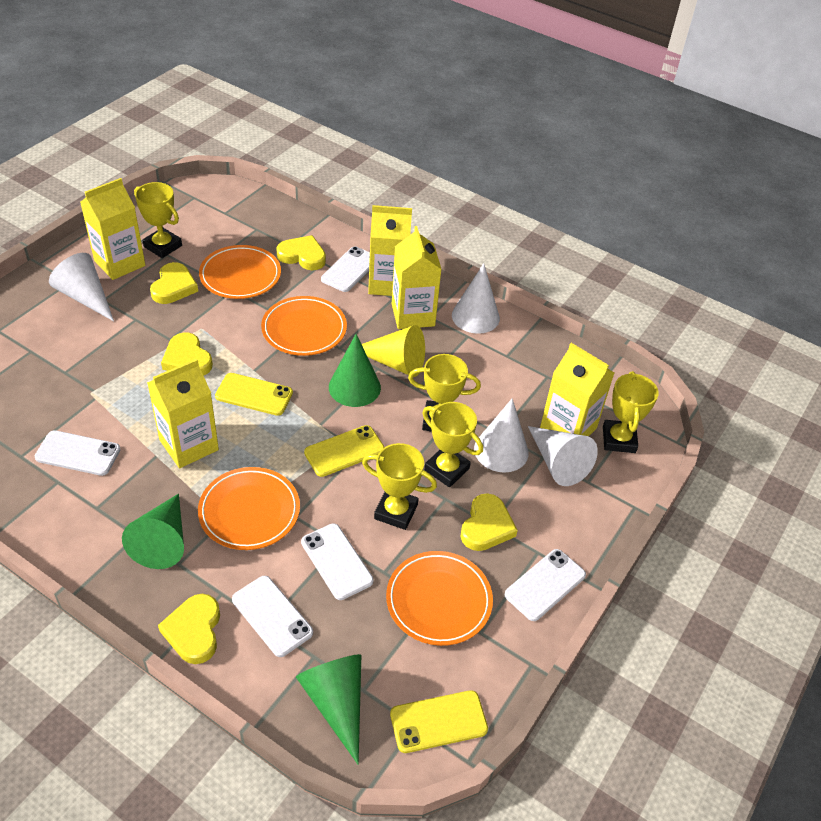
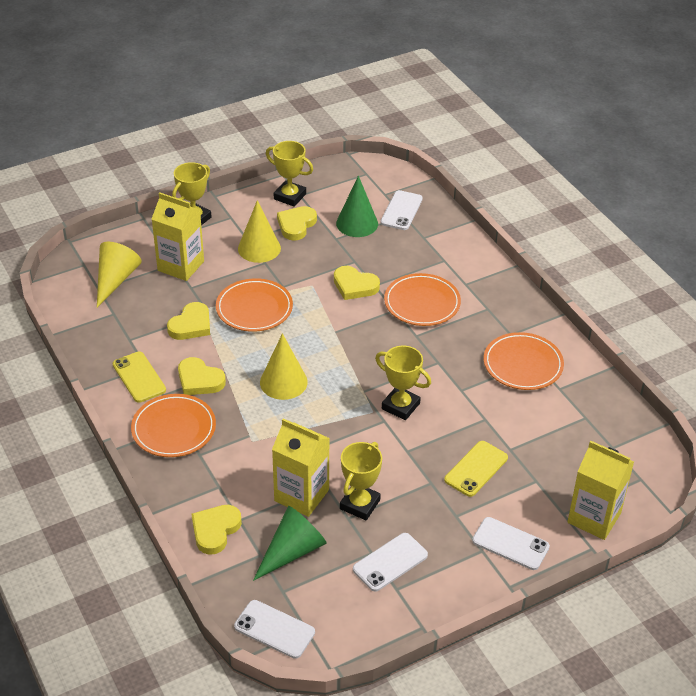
green cone: 3 -> 2
white cone: 4 -> 0
white phone: 5 -> 4
yellow carton: 5 -> 3
yellow cone: 1 -> 3
yellow phone: 3 -> 2
yellow trophy: 5 -> 4

